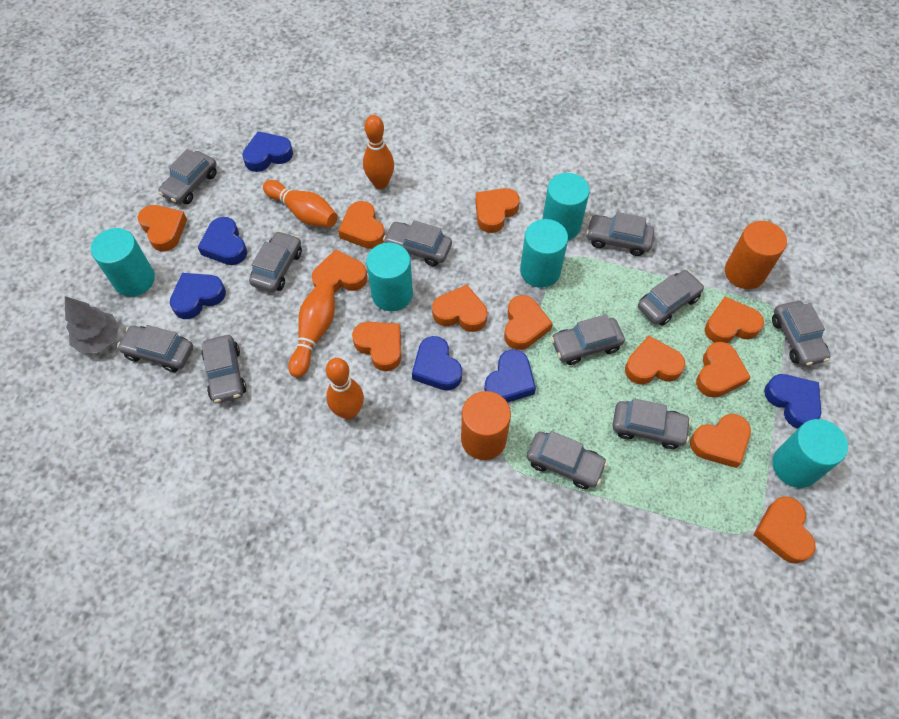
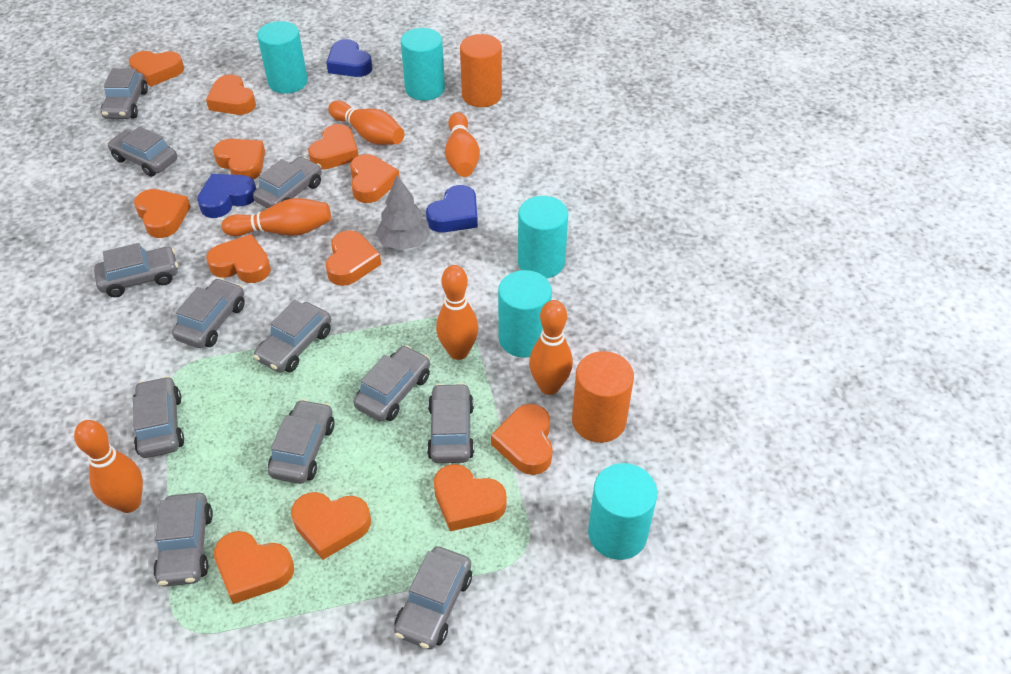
blue heart: 6 -> 3
grey car: 11 -> 12
orange bowling pin: 4 -> 6

